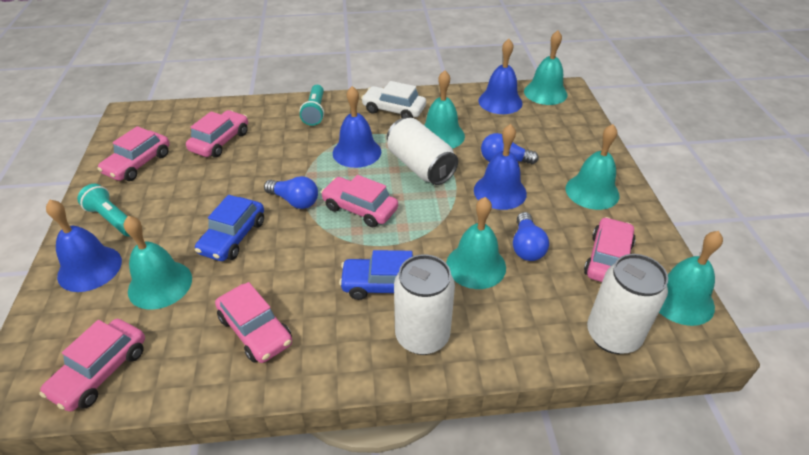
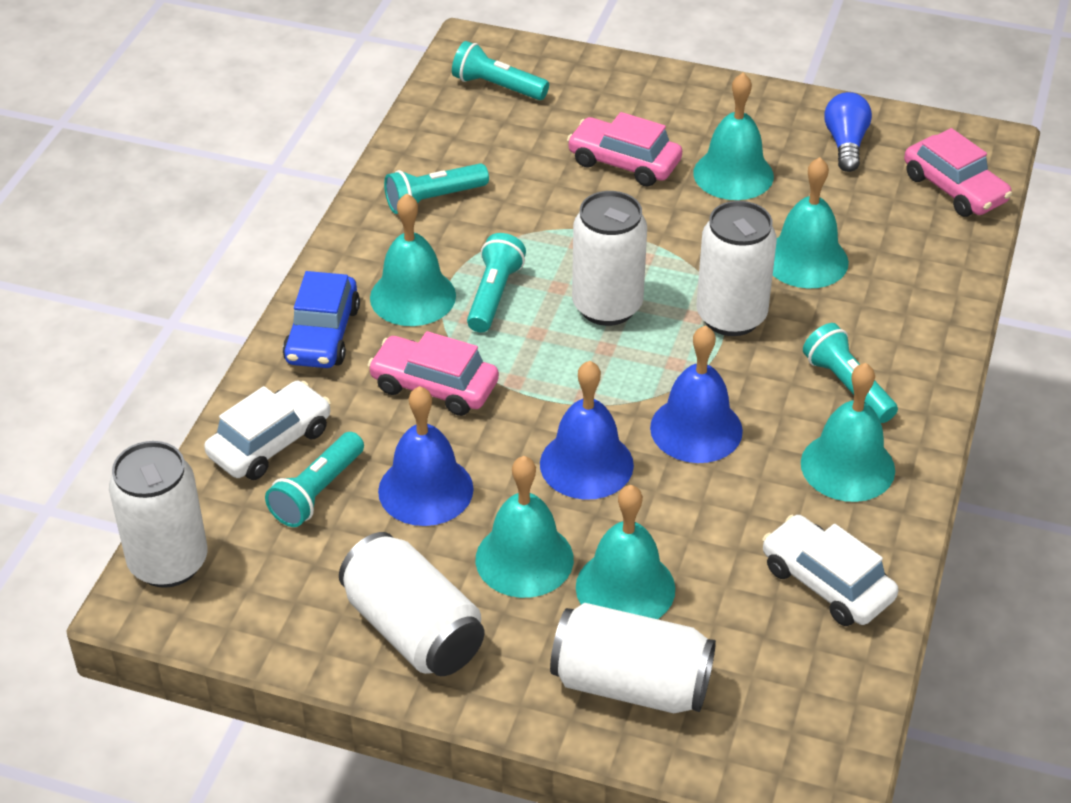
blue bell: 4 -> 3
blue car: 2 -> 1
blue light bulb: 3 -> 1
pink car: 6 -> 3
turquoise flashlight: 2 -> 5
white can: 3 -> 5
white car: 1 -> 2

